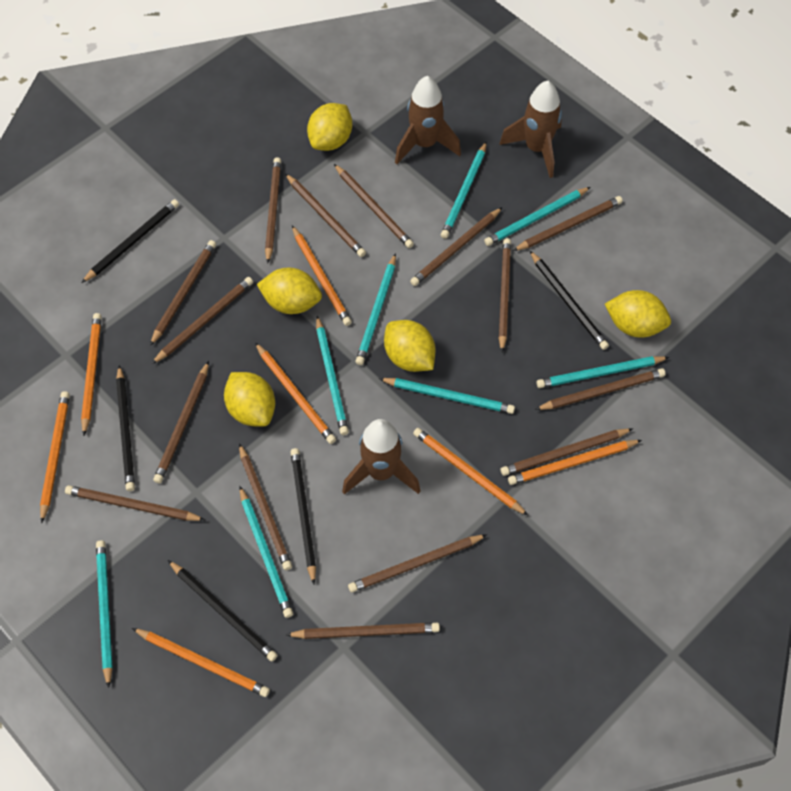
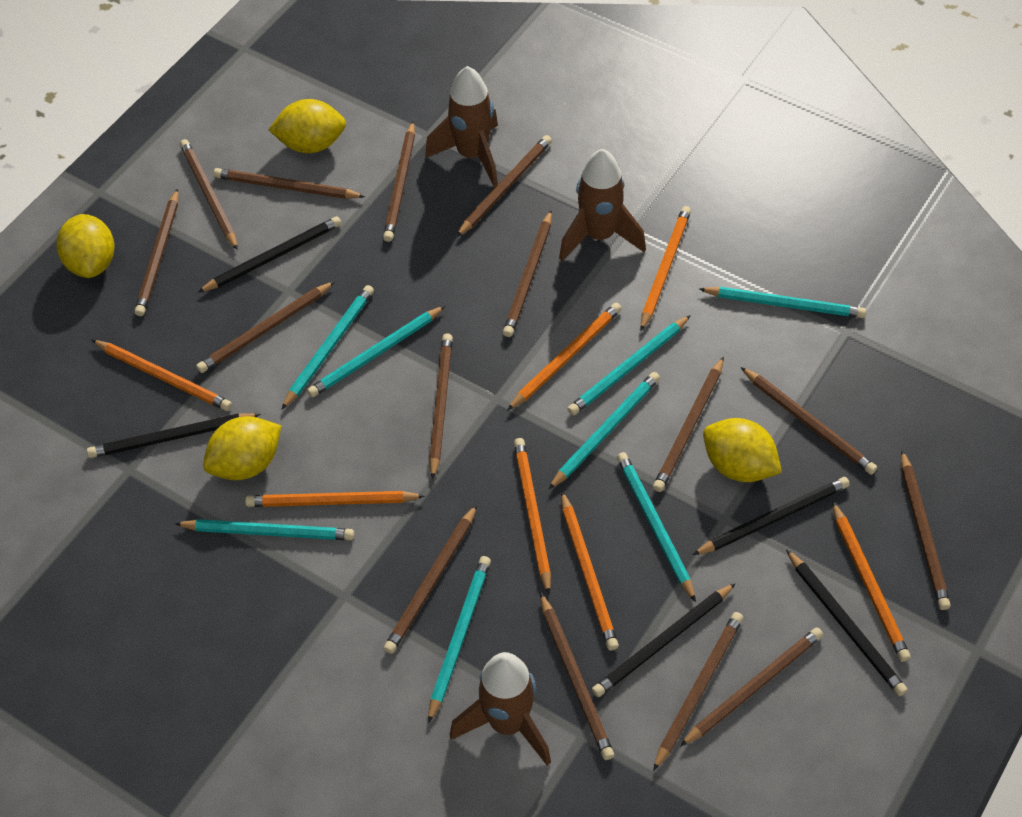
yellow lemon: 5 -> 4

